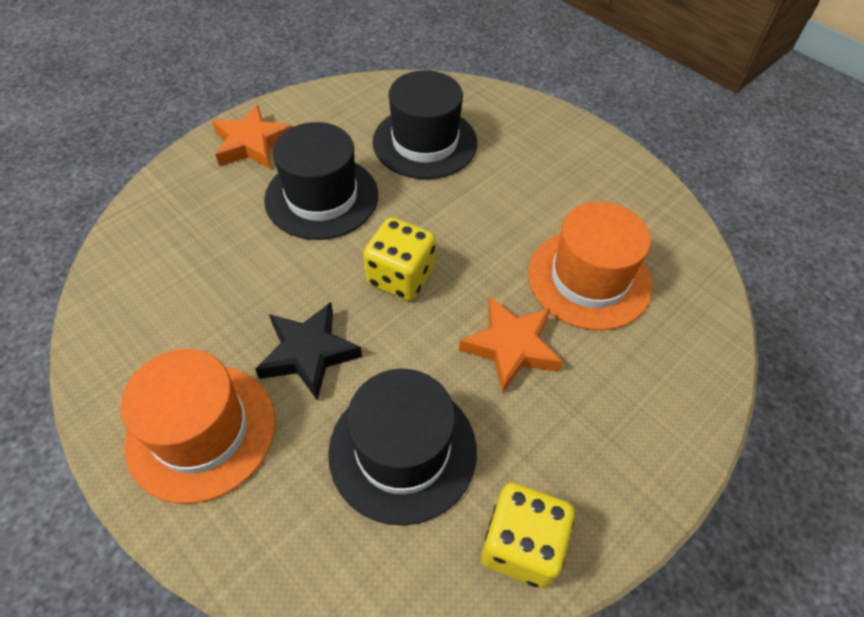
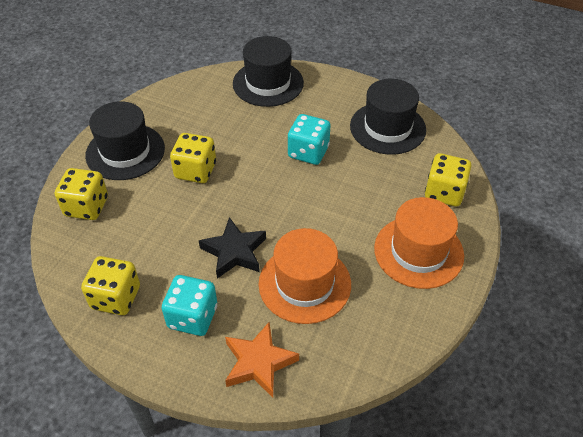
orange star: 2 -> 1
turquoise dice: 0 -> 2
yellow dice: 2 -> 4

